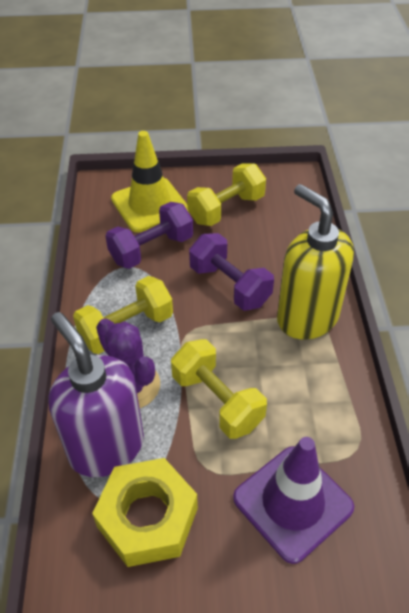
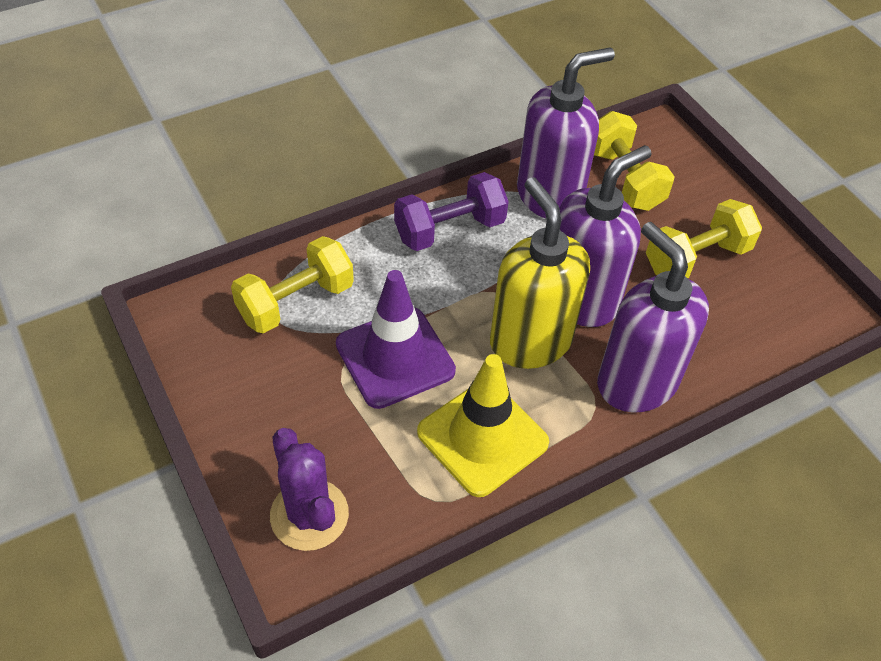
purple dumbbell: 2 -> 1
purple soap dispenser: 1 -> 3
yellow nut: 1 -> 0

